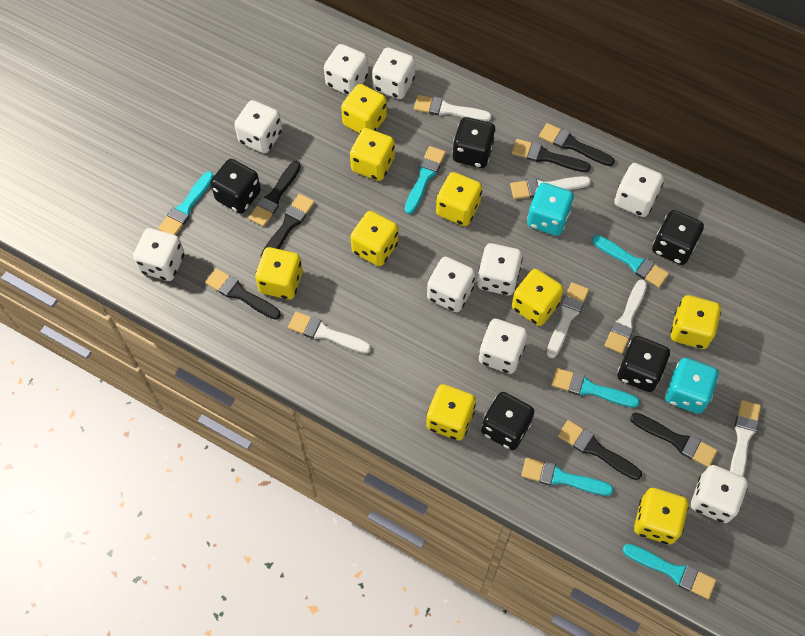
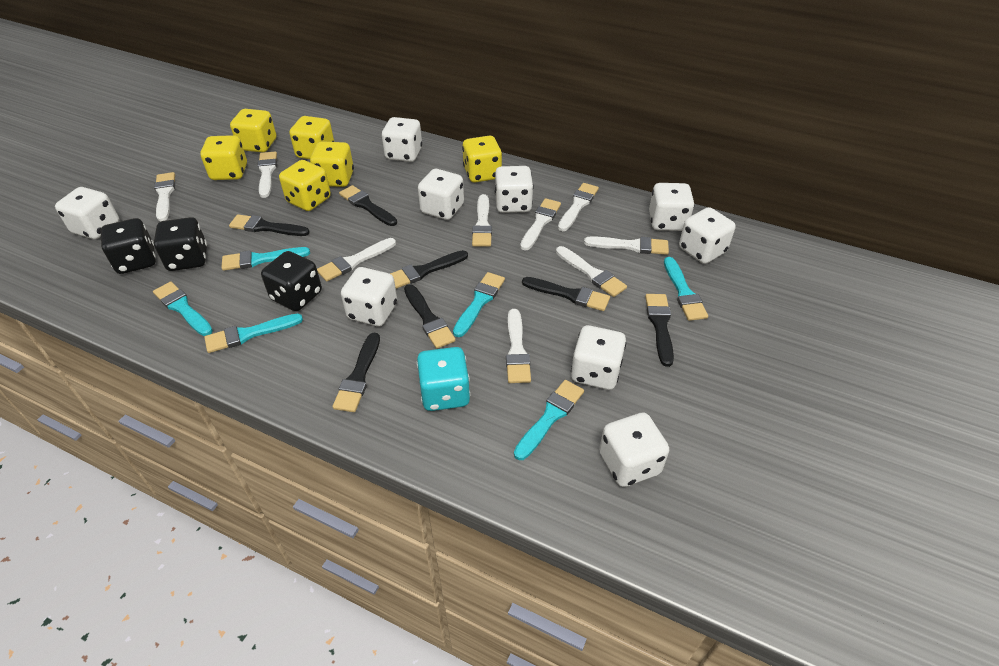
black dice: 5 -> 3
turquoise dice: 2 -> 1
white brush: 6 -> 9
yellow dice: 9 -> 6

